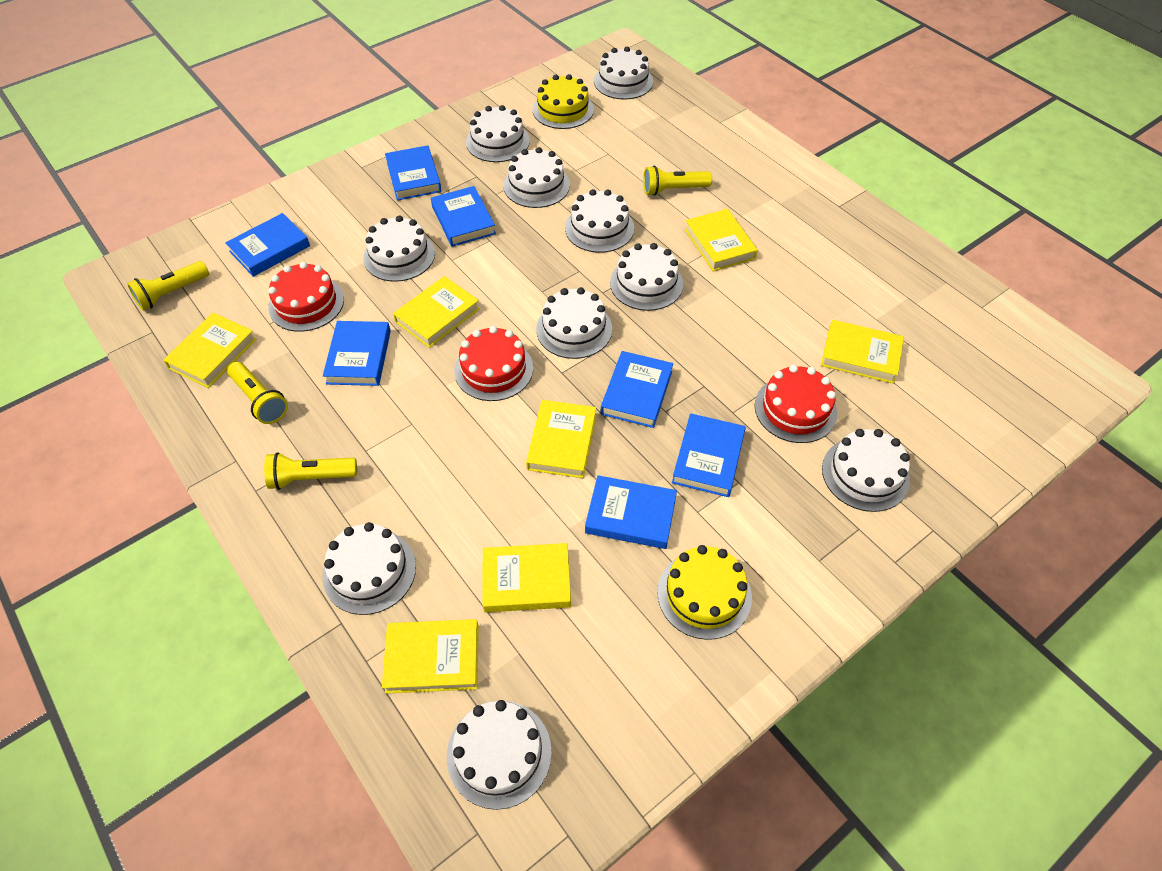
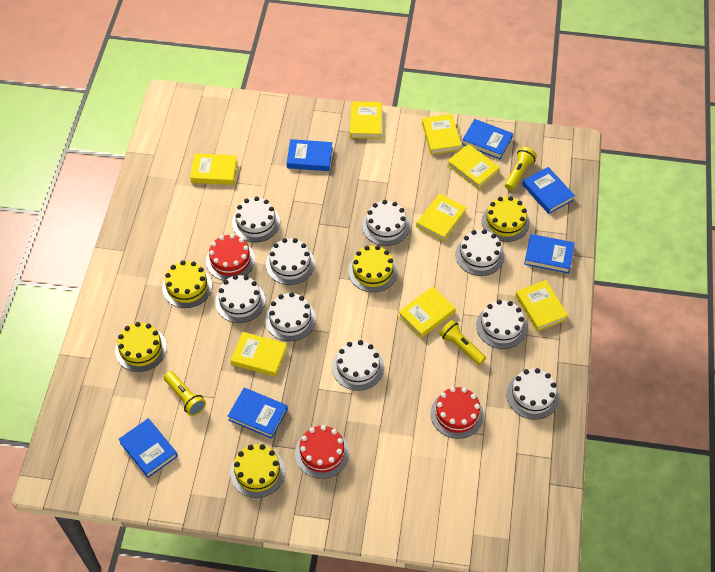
blue book: 7 -> 6
white cake: 10 -> 9
yellow book: 7 -> 8
yellow cake: 2 -> 5
yellow flashlight: 4 -> 3

